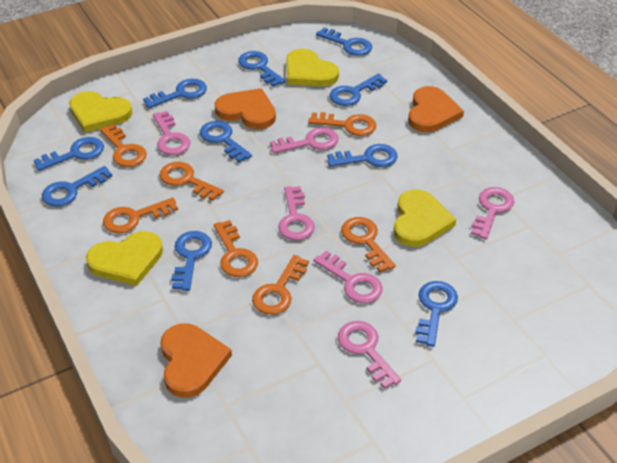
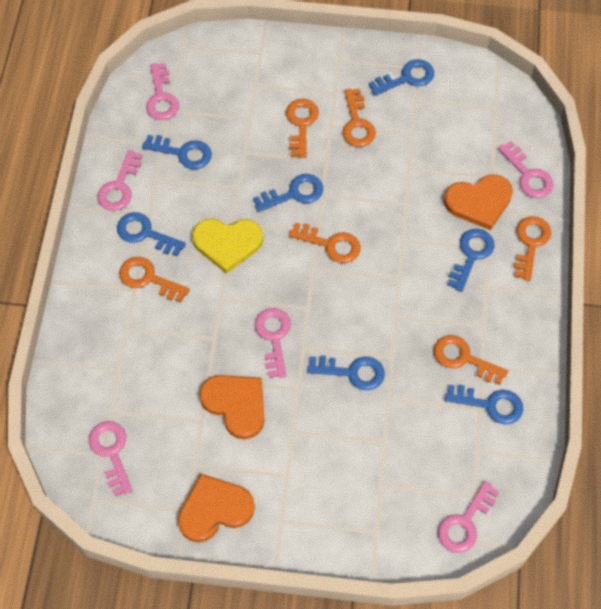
blue key: 10 -> 7
orange key: 7 -> 6
yellow heart: 4 -> 1

